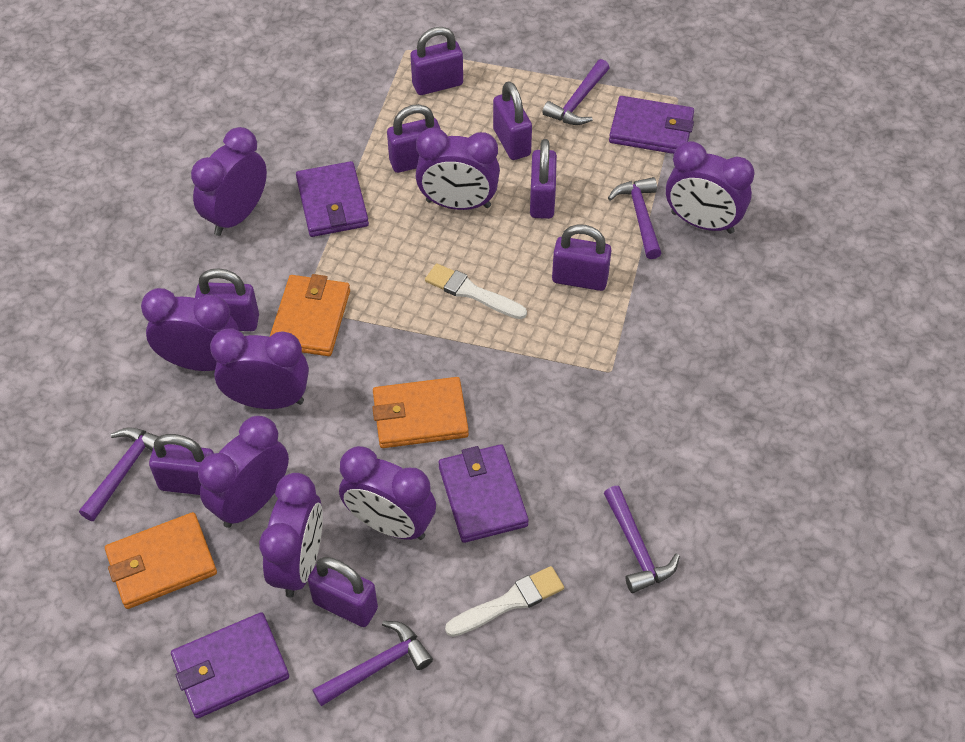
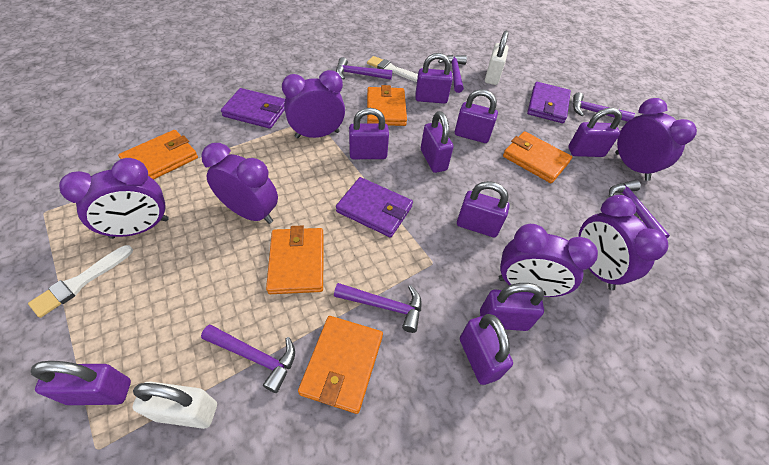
orange wallet: 3 -> 5
purple clock: 8 -> 6
purple hammer: 5 -> 6
purple padlock: 8 -> 9
purple wallet: 4 -> 3
white padlock: 0 -> 2

